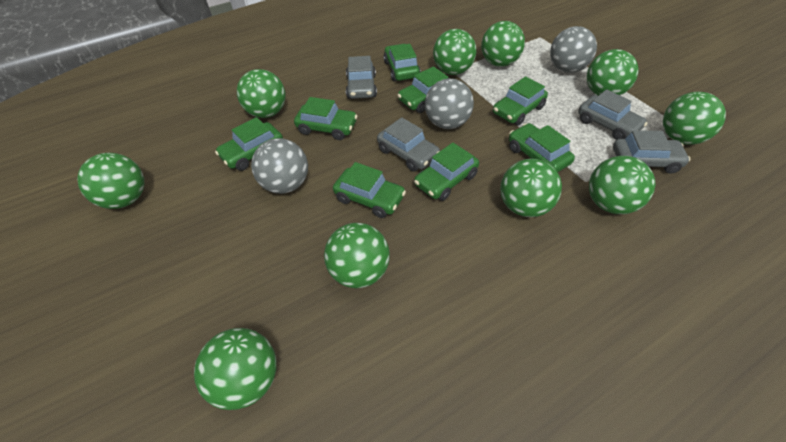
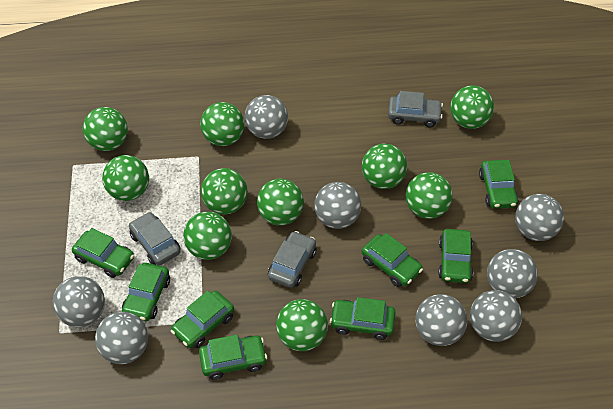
grey ball: 3 -> 8
grey car: 4 -> 3

